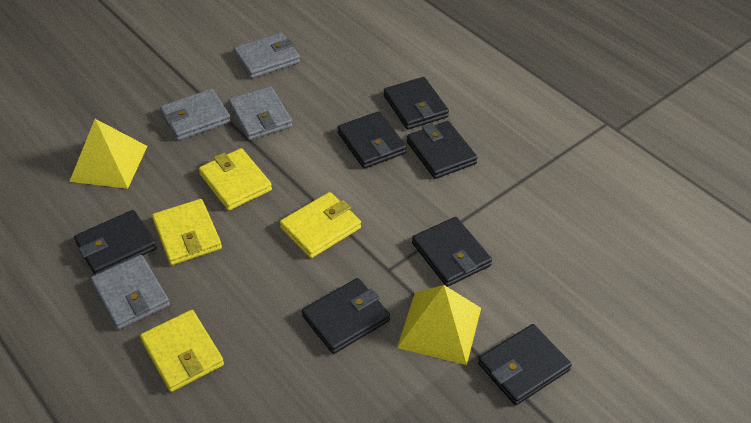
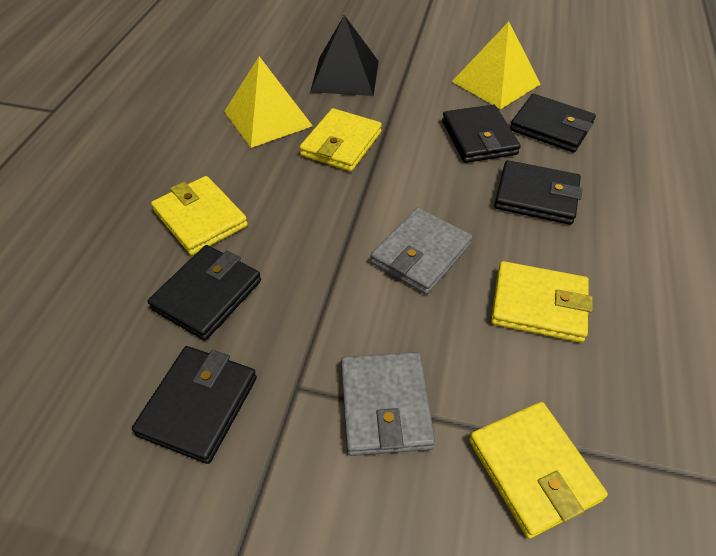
black pyramid: 0 -> 1
black wallet: 7 -> 5
grey wallet: 4 -> 2

